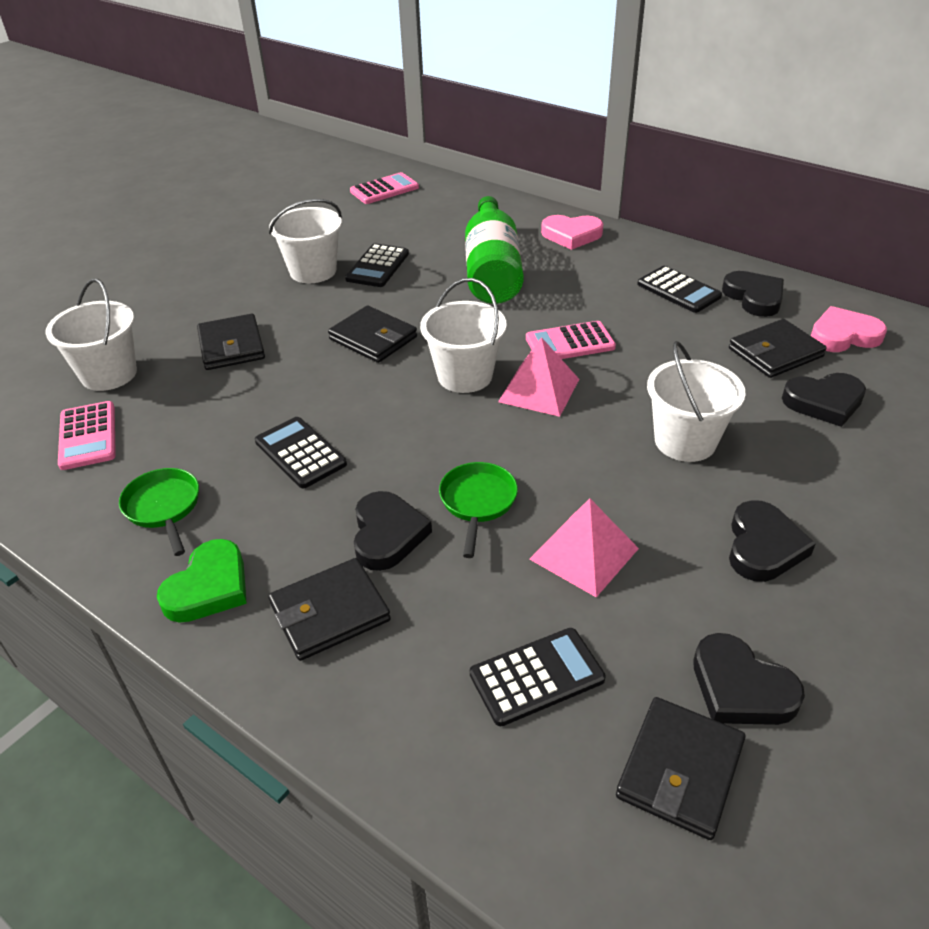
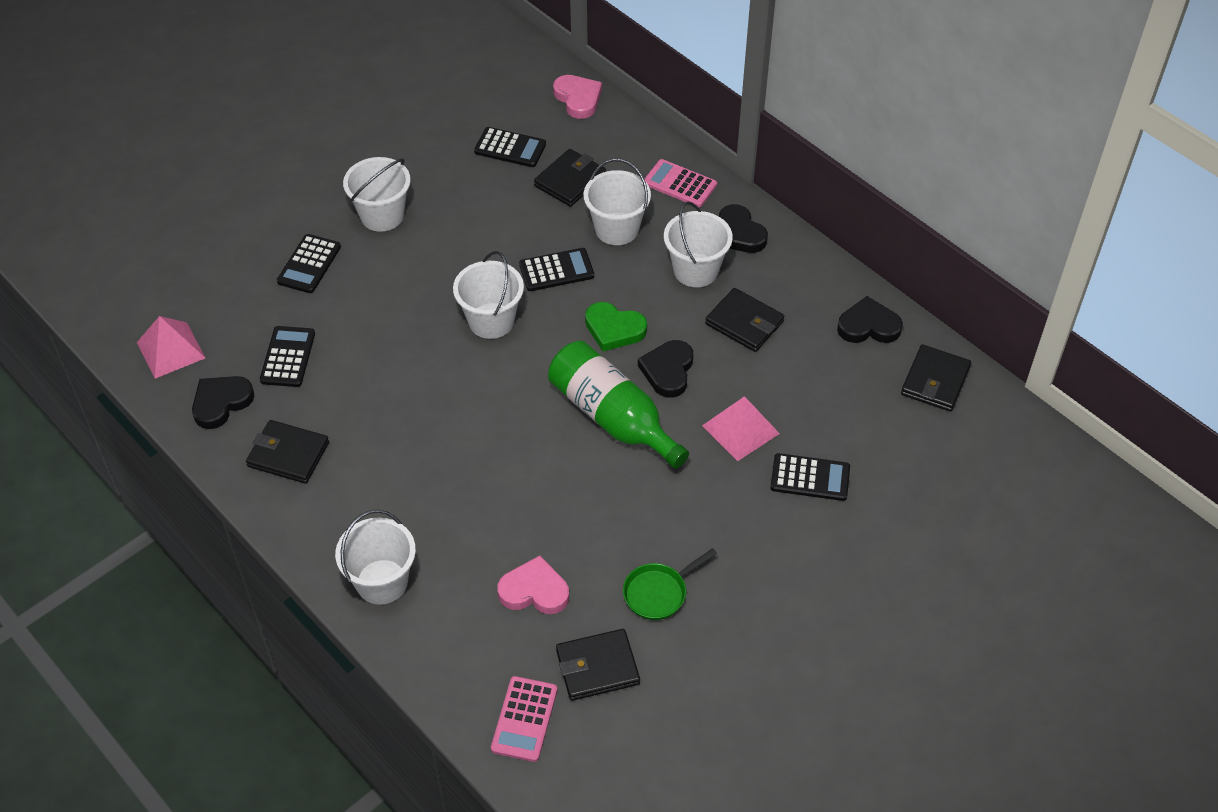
black calculator: 4 -> 5
black heart: 5 -> 4
green pan: 2 -> 1
pink calculator: 3 -> 2
white bucket: 4 -> 5

